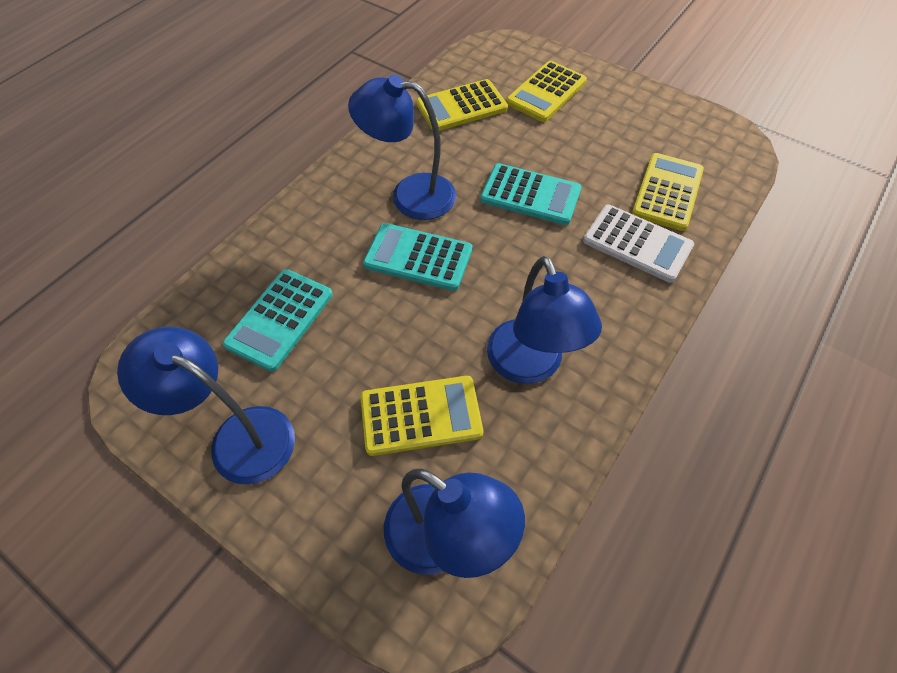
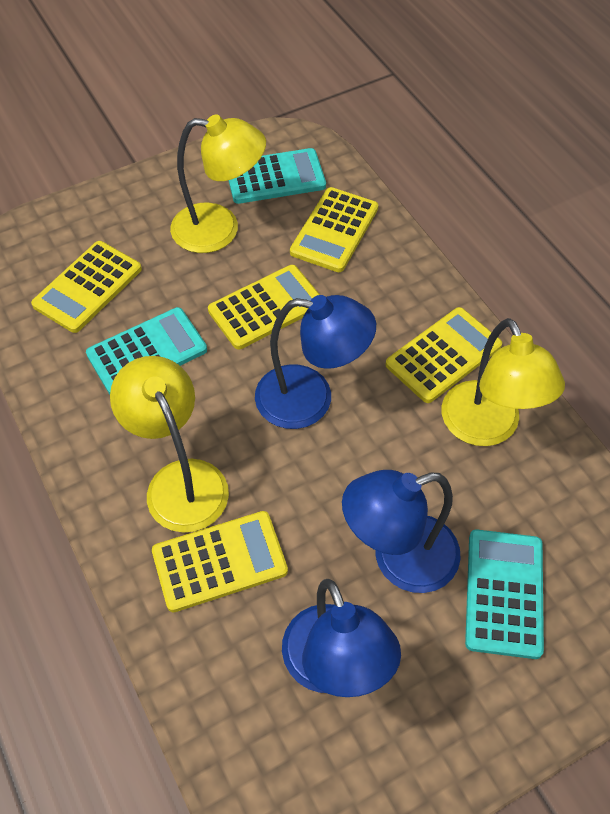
blue lamp: 4 -> 3
white calculator: 1 -> 0
yellow calculator: 4 -> 5
yellow lamp: 0 -> 3

